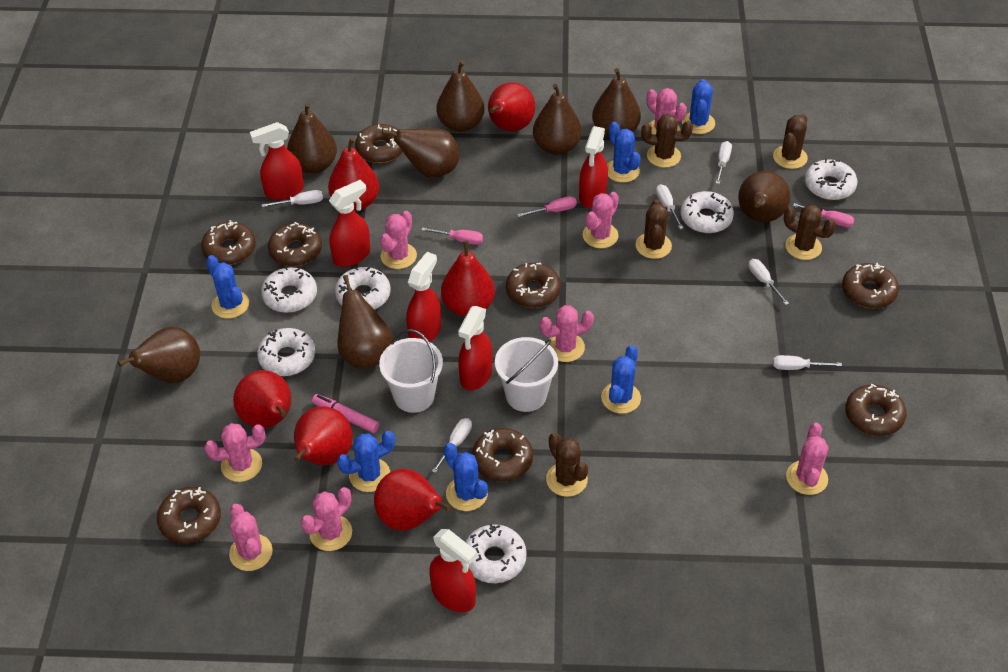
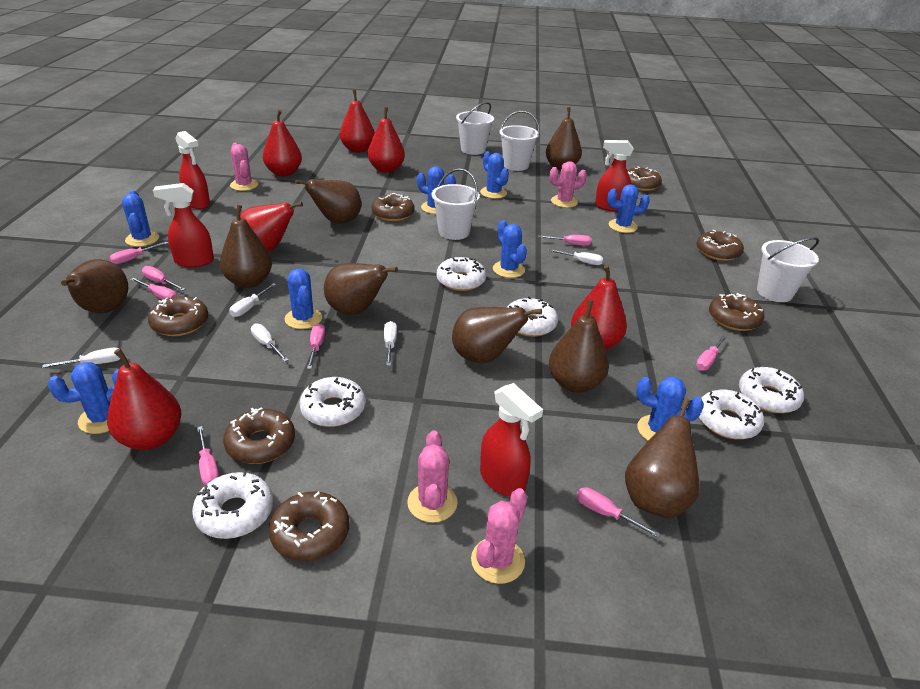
blue cactus: 6 -> 8
brown cactus: 5 -> 0
brown donut: 8 -> 7
pink cactus: 8 -> 4
pink marker: 1 -> 0
pink screwdriver: 3 -> 8
red spray bottle: 6 -> 4
white bucket: 2 -> 4
white screwdriver: 6 -> 5

